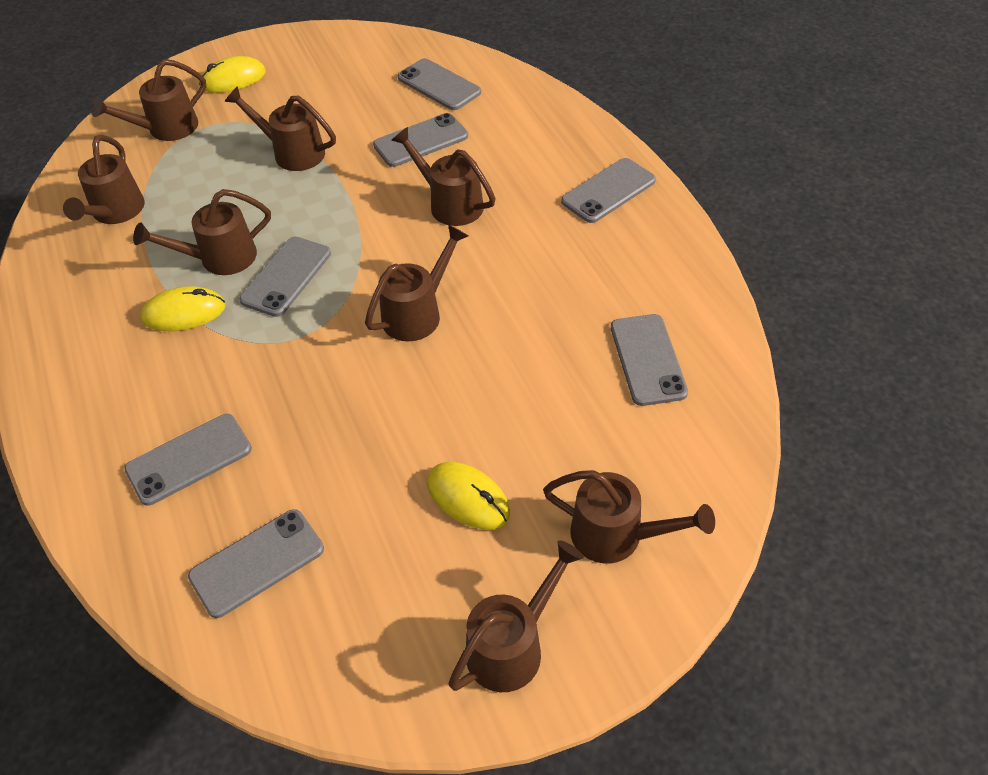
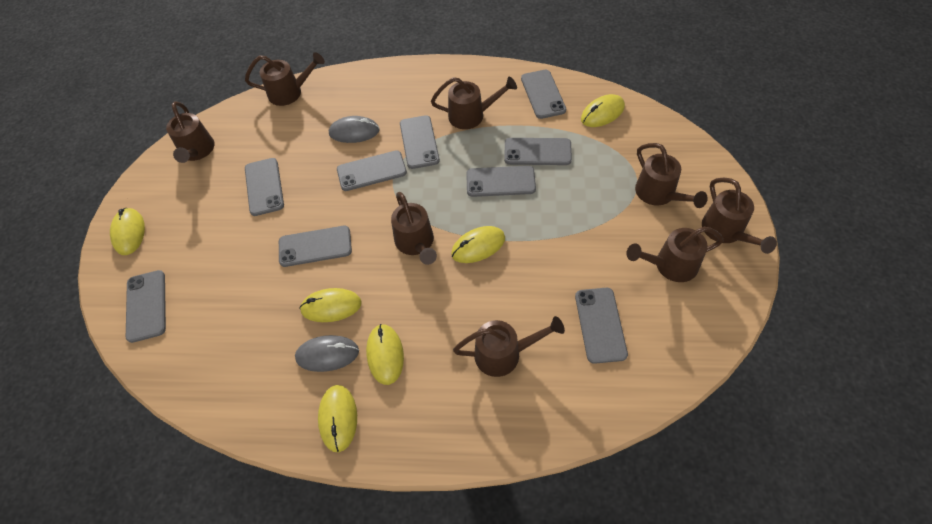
grey mouse: 0 -> 2
grey phone: 7 -> 9
yellow mouse: 3 -> 6

